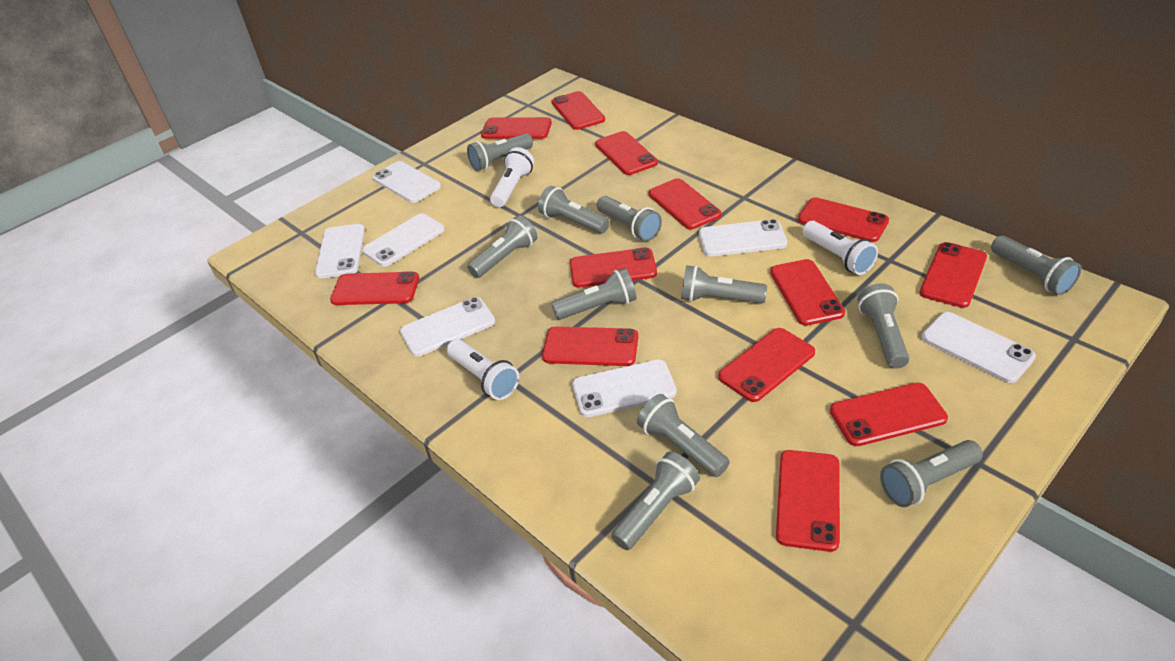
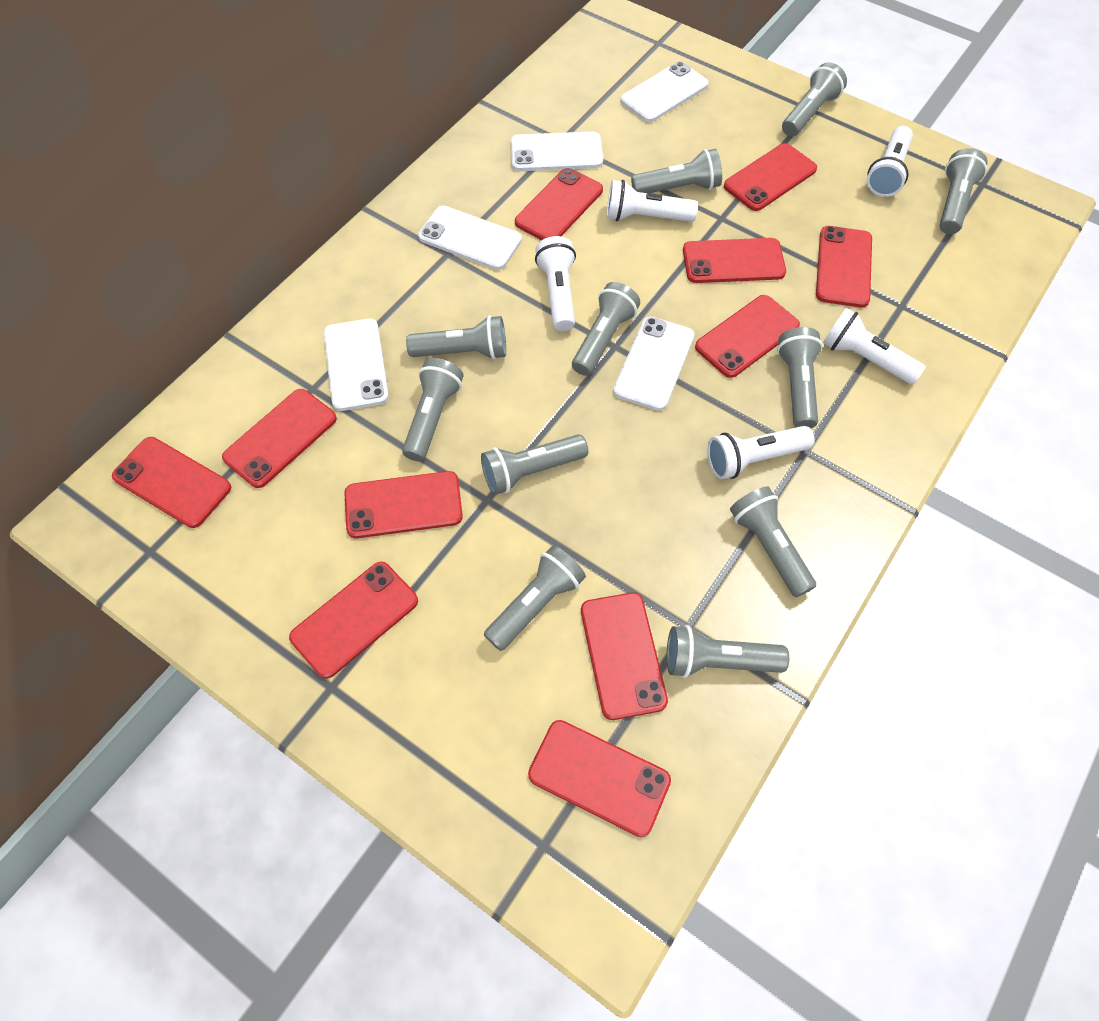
red phone: 13 -> 11
white flashlight: 3 -> 5
white phone: 7 -> 5

